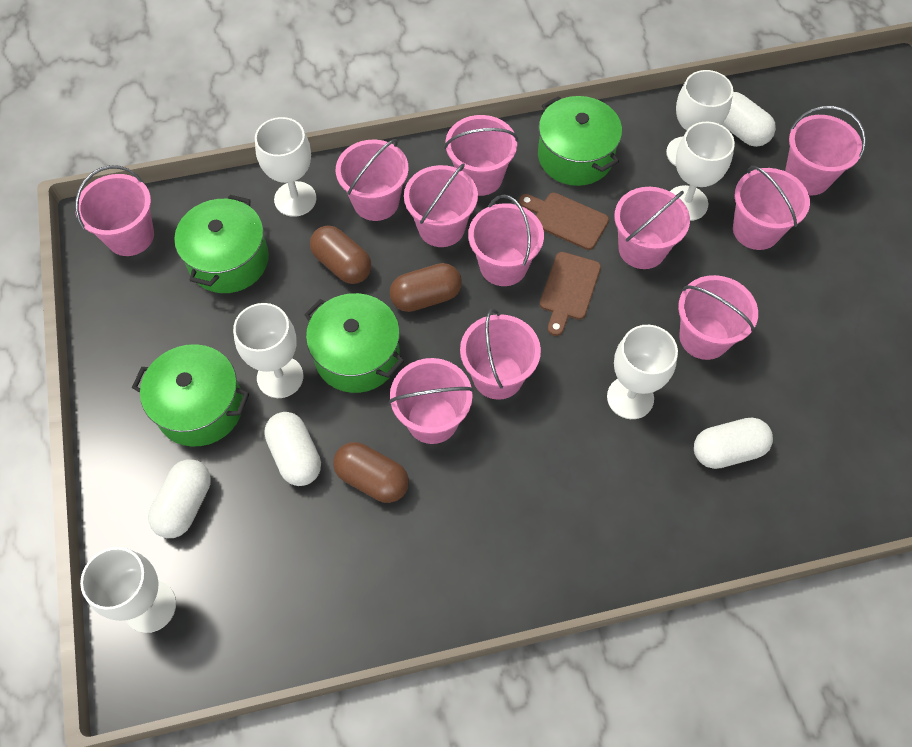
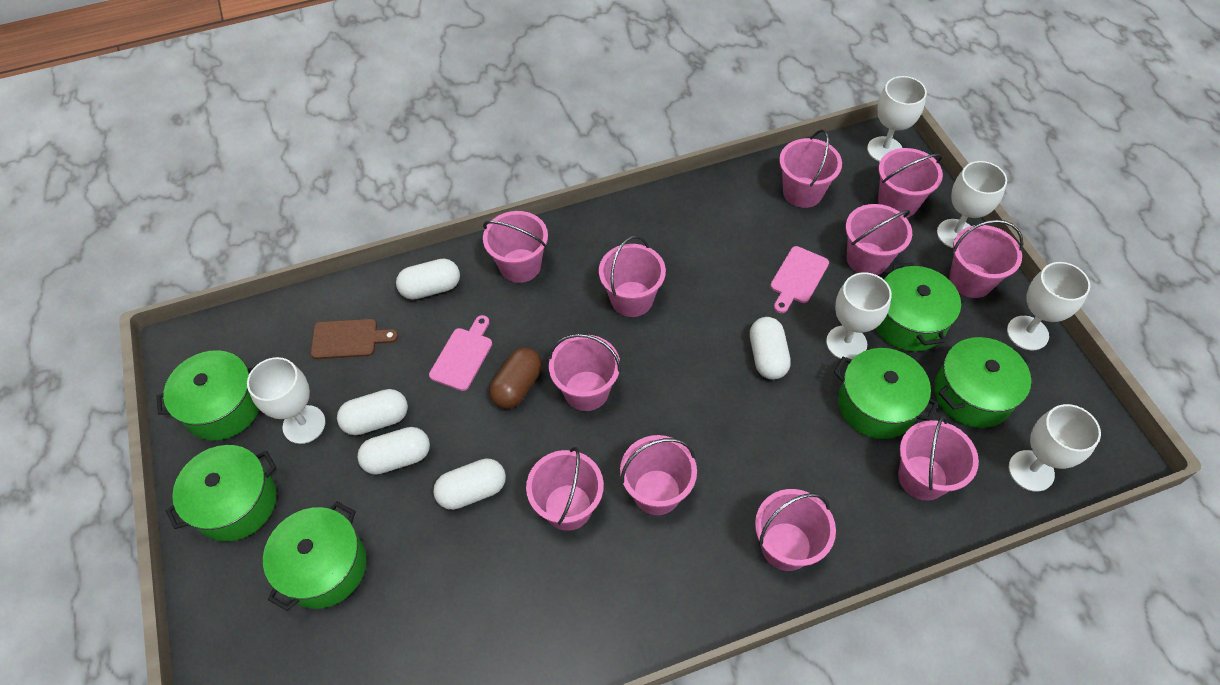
brown capsule: 3 -> 1
brown cutting board: 2 -> 1
green pot: 4 -> 6
pink cutting board: 0 -> 2
white capsule: 4 -> 5

